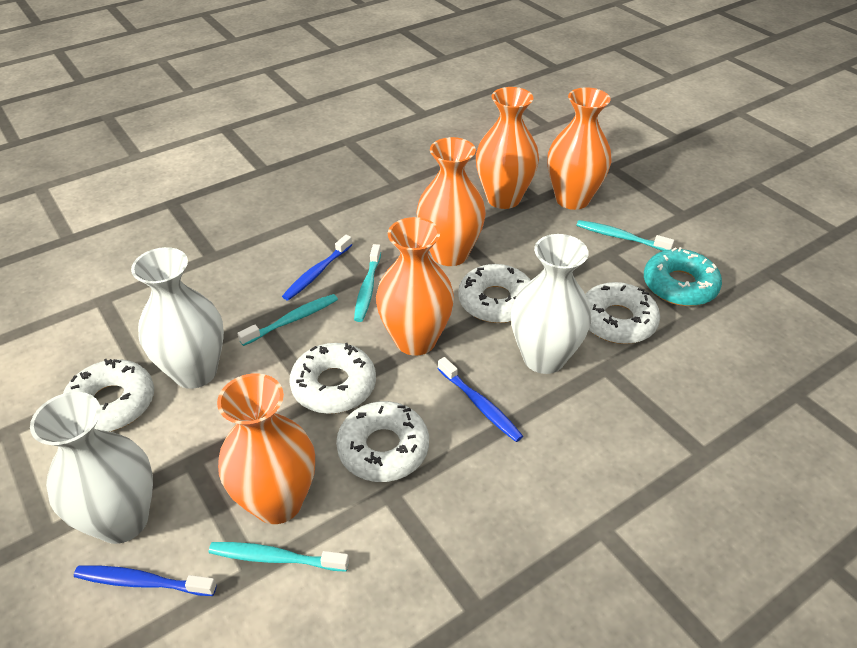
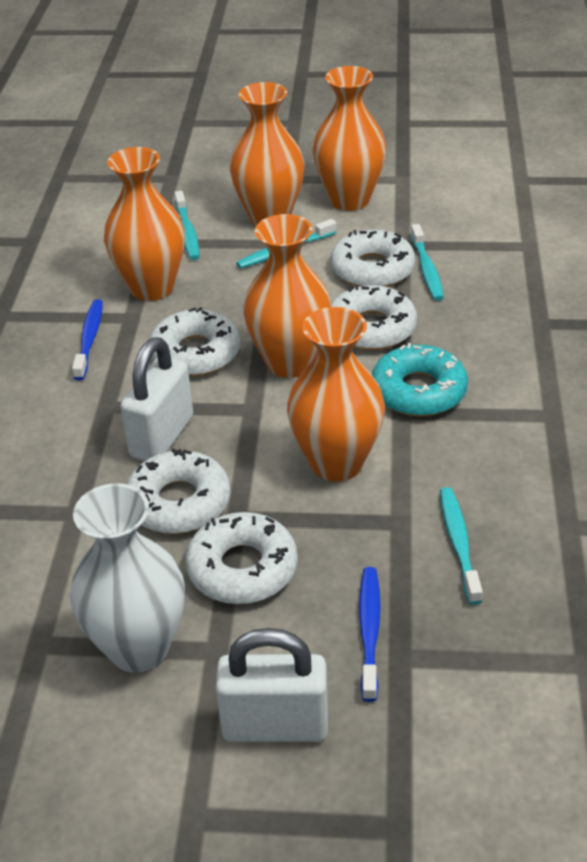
blue toothbrush: 3 -> 2
white padlock: 0 -> 2
white vase: 3 -> 1

